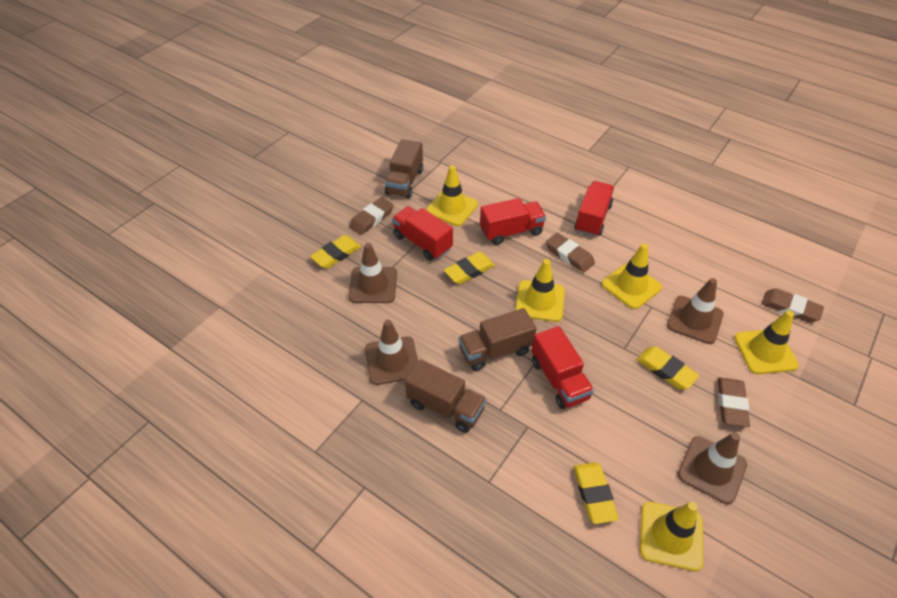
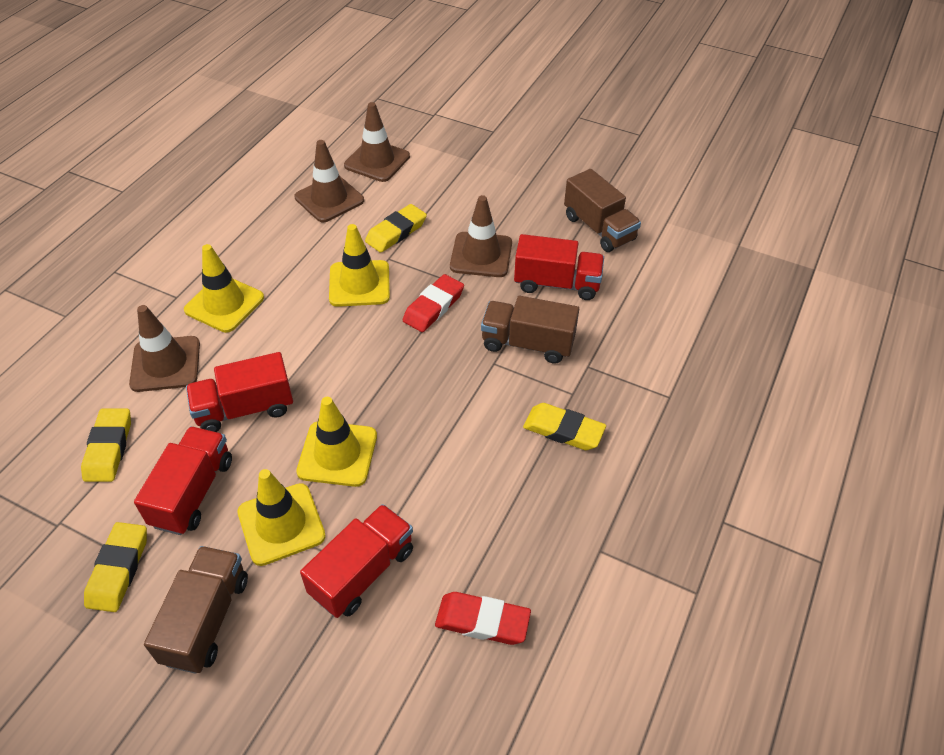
brown eraser: 4 -> 0
red eraser: 0 -> 2
yellow traffic cone: 5 -> 4

